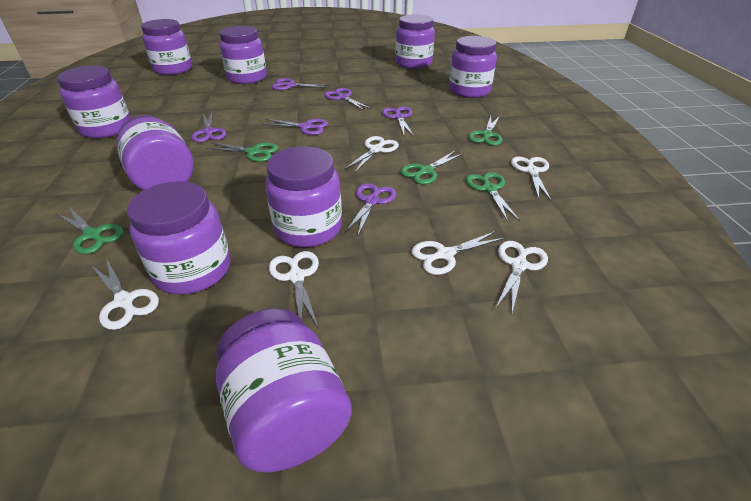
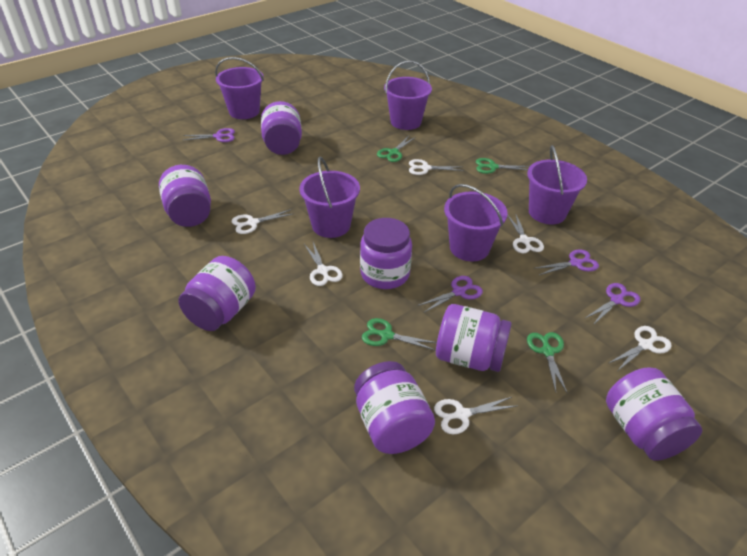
green scissors: 5 -> 4
purple bucket: 0 -> 5
purple jar: 9 -> 7
purple scissors: 6 -> 4

